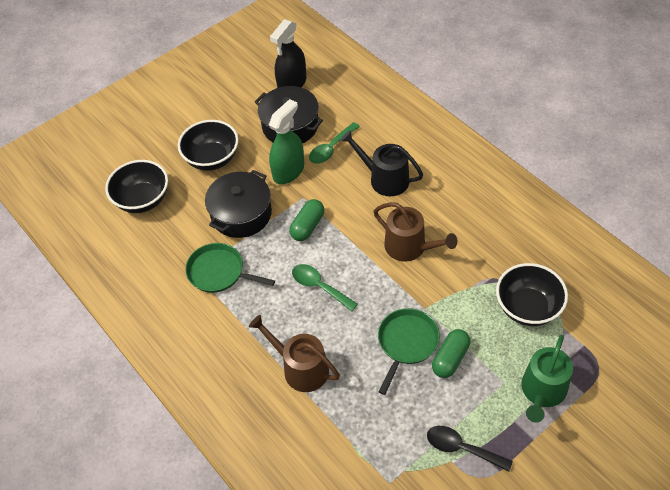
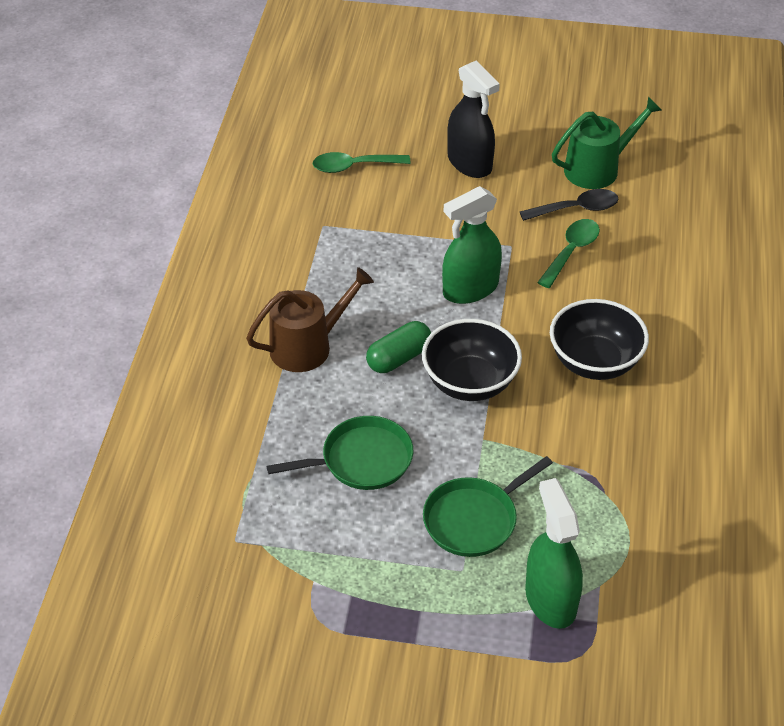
black bowl: 3 -> 2
black pot: 2 -> 0
black watering can: 1 -> 0
brown watering can: 2 -> 1
green capsule: 2 -> 1
green spray bottle: 1 -> 2

